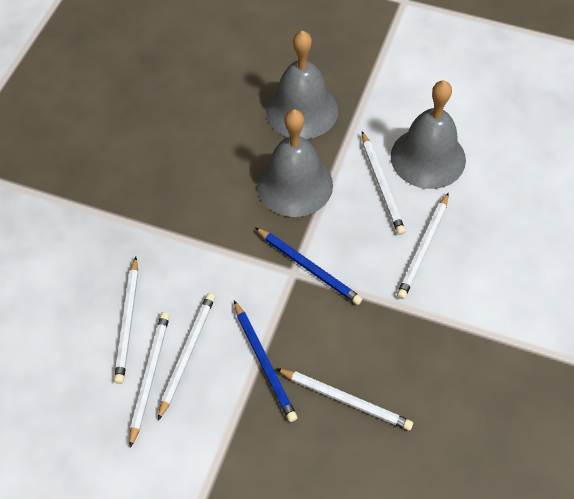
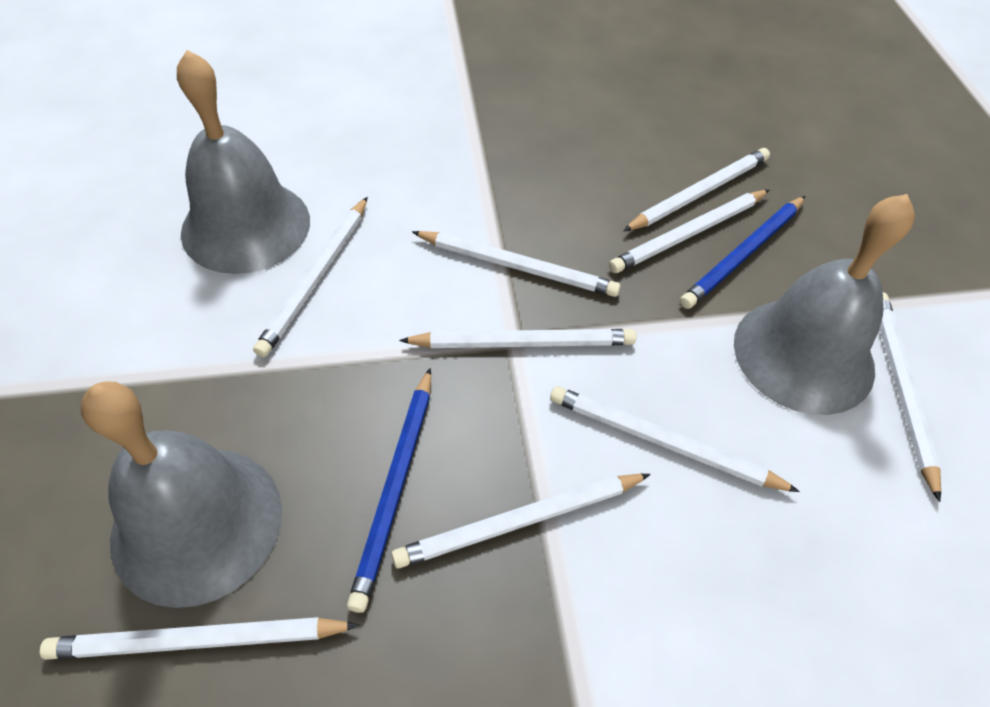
white pencil: 6 -> 9

